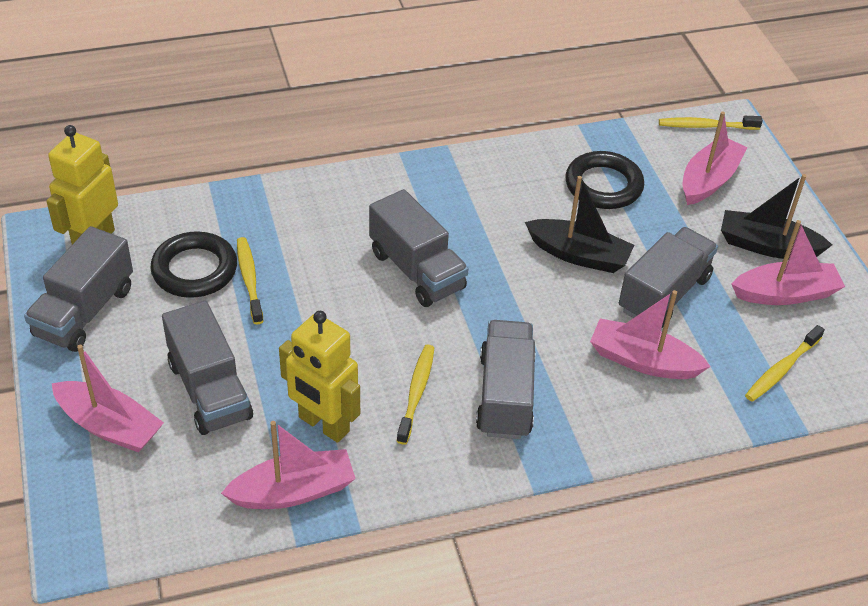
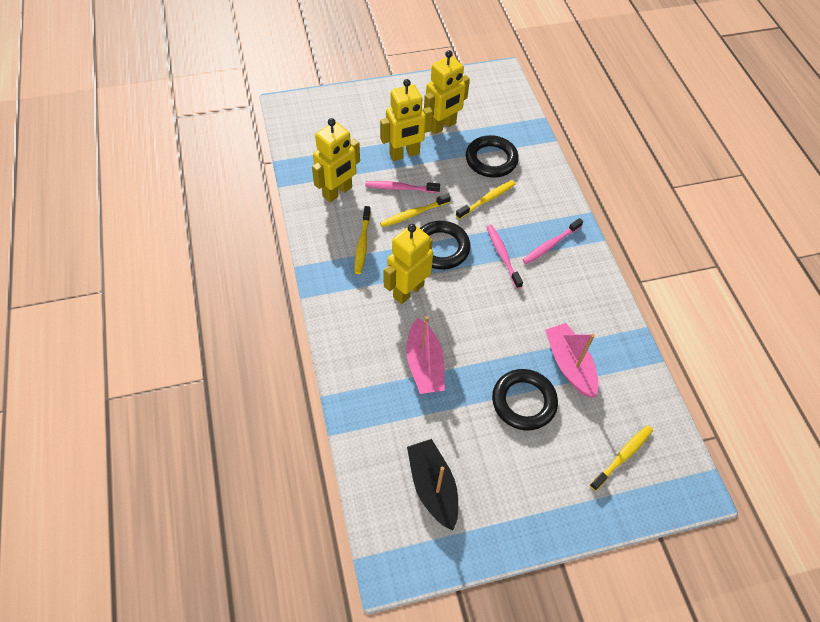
black boat: 2 -> 1
black ring: 2 -> 3
grey truck: 5 -> 0
pink boat: 5 -> 2
pink toothbrush: 0 -> 3
yellow robot: 2 -> 4

